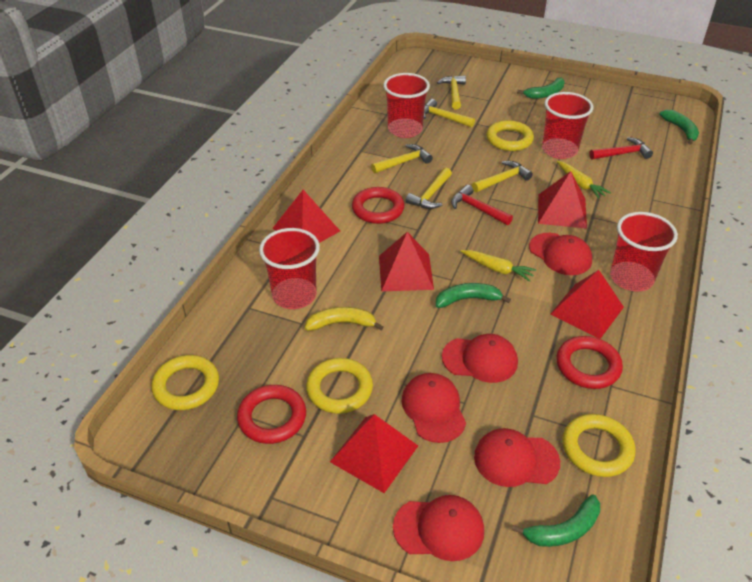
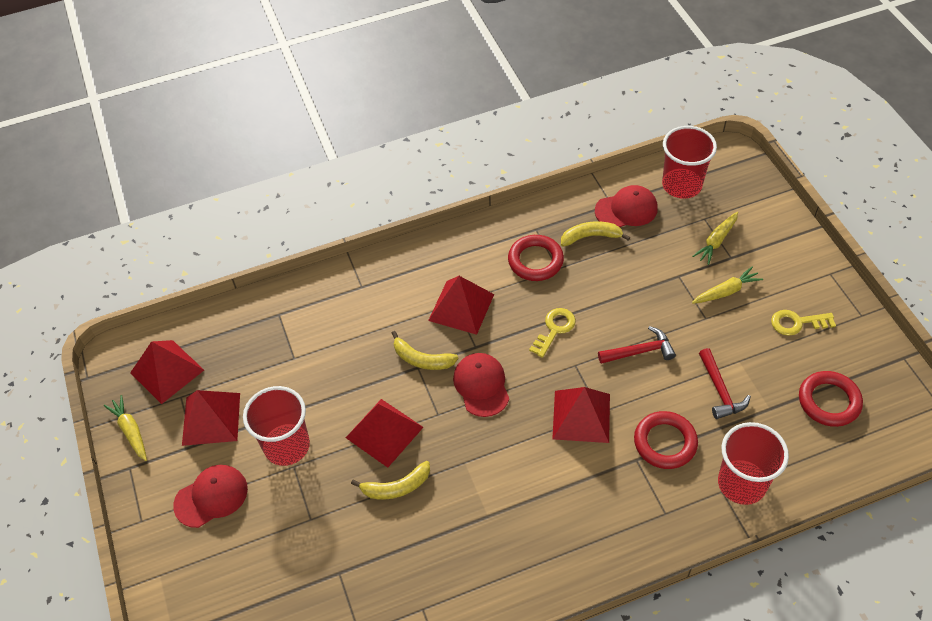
green banana: 4 -> 0
red cap: 5 -> 3
red cup: 4 -> 3
yellow banana: 1 -> 3
yellow carrot: 2 -> 3
yellow hammer: 5 -> 0
yellow key: 0 -> 2
yellow ring: 4 -> 0

